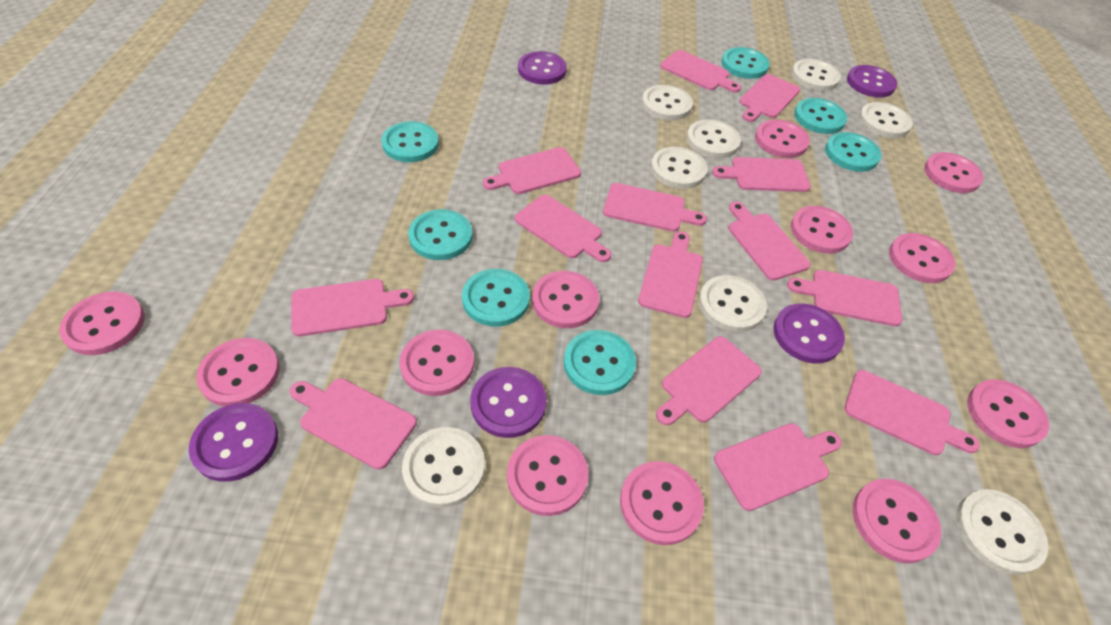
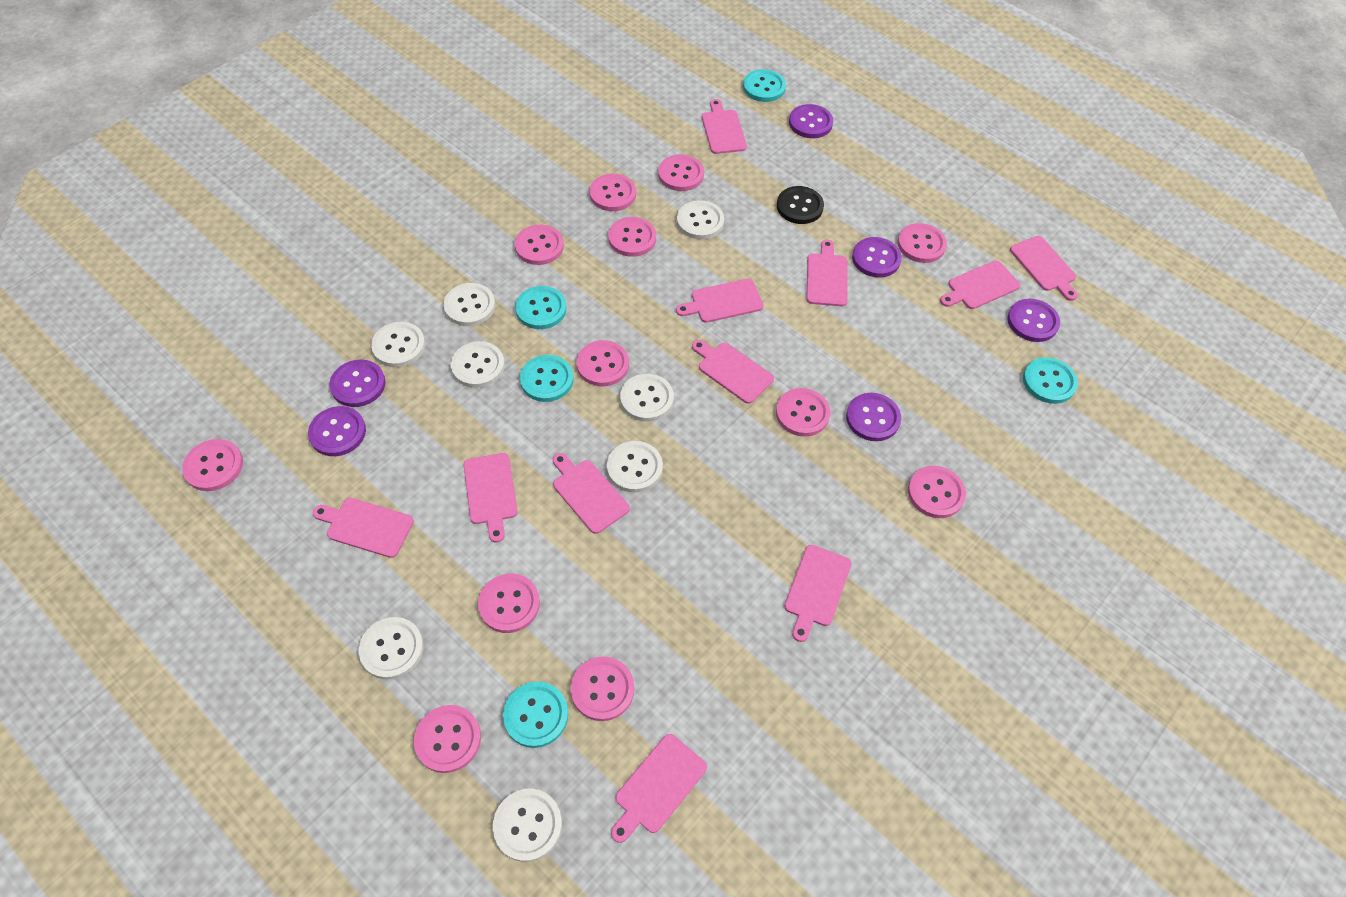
black button: 0 -> 1
pink cutting board: 14 -> 11
purple button: 5 -> 6
turquoise button: 7 -> 5

